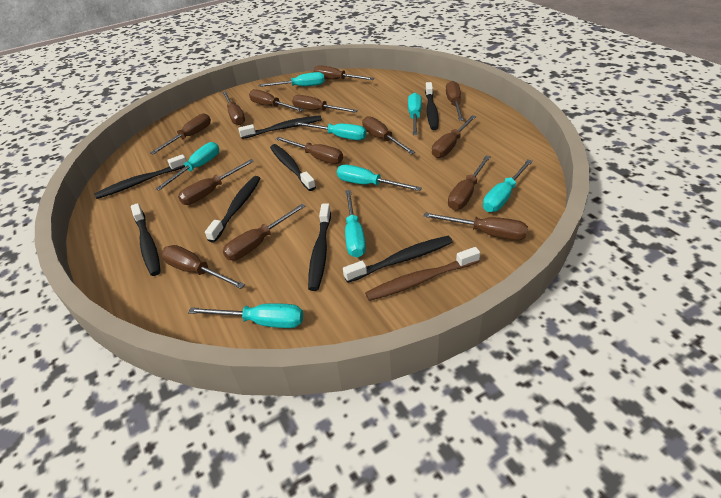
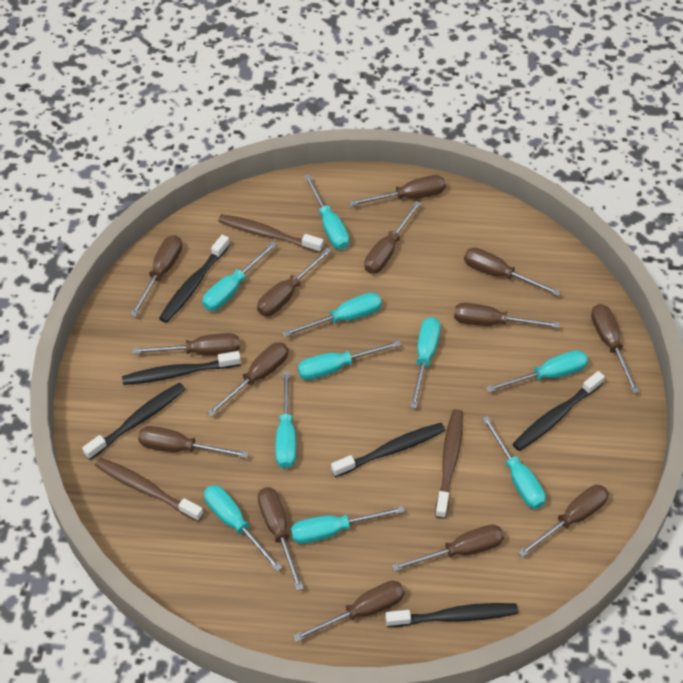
black toothbrush: 8 -> 6
brown toothbrush: 1 -> 3
turquoise screwdriver: 8 -> 10

